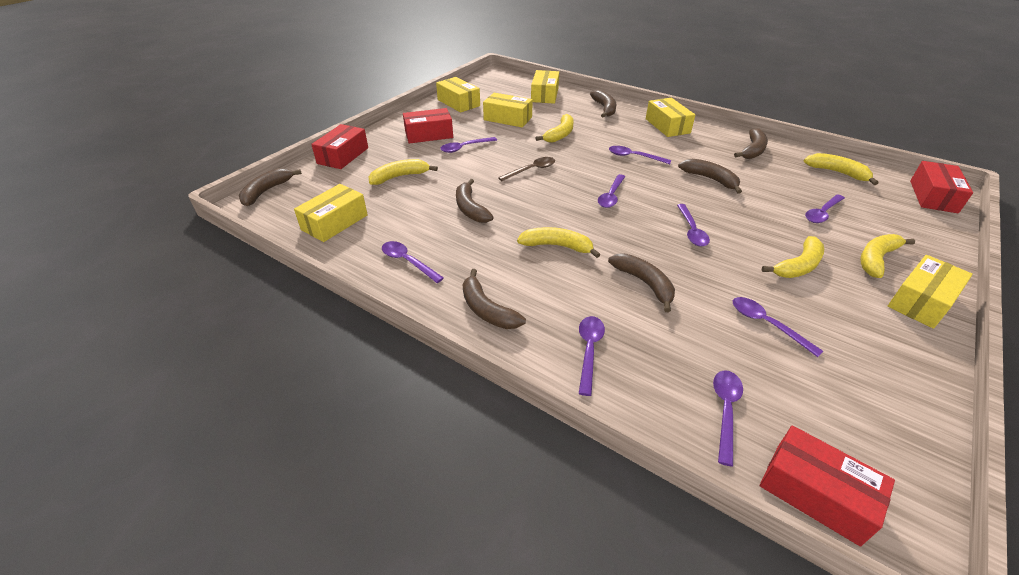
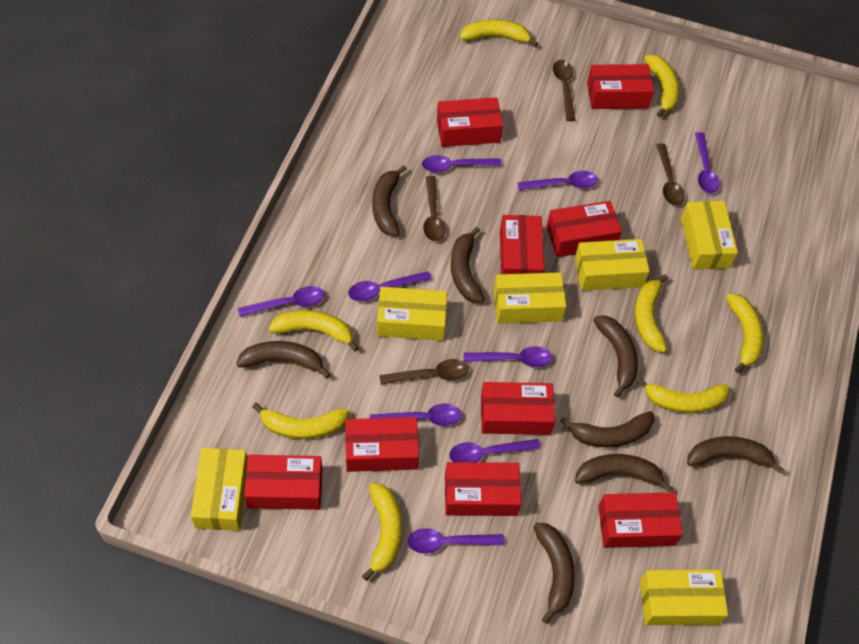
brown banana: 7 -> 8
brown spoon: 1 -> 4
red box: 4 -> 9
yellow banana: 6 -> 8

